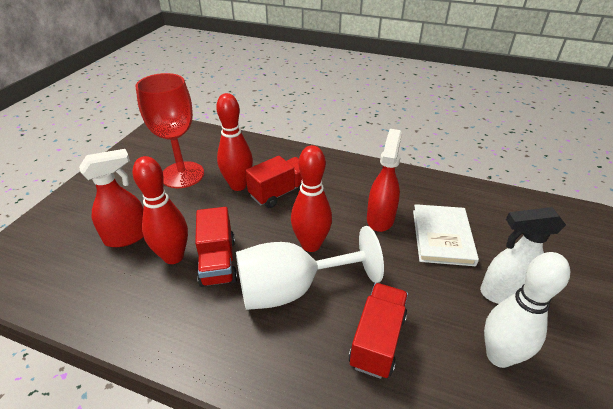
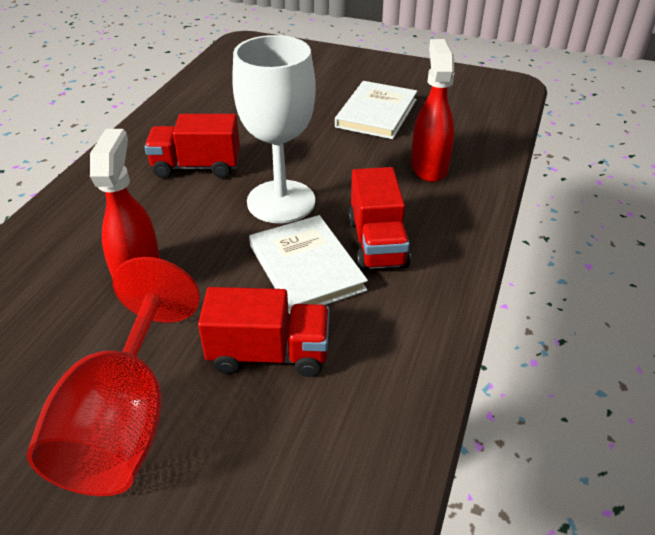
red bowling pin: 3 -> 0
white book: 1 -> 2
white bowling pin: 1 -> 0
white spray bottle: 1 -> 0

